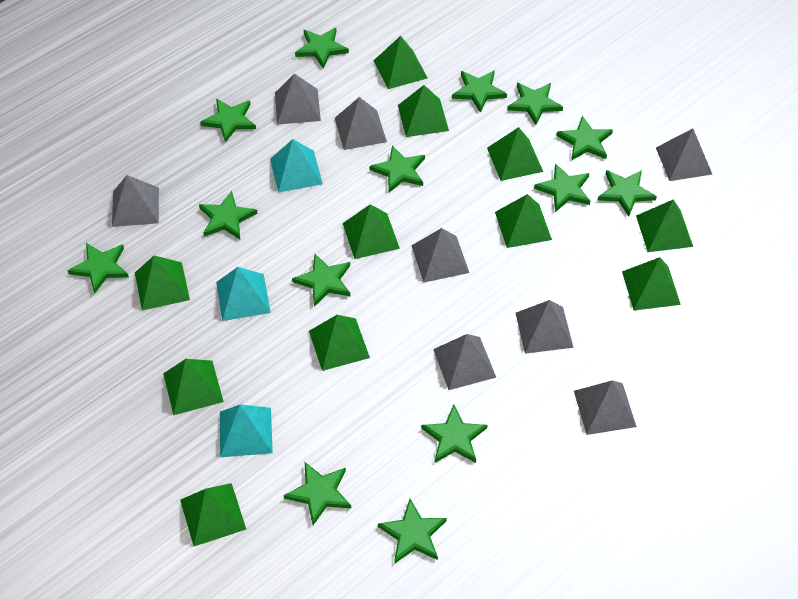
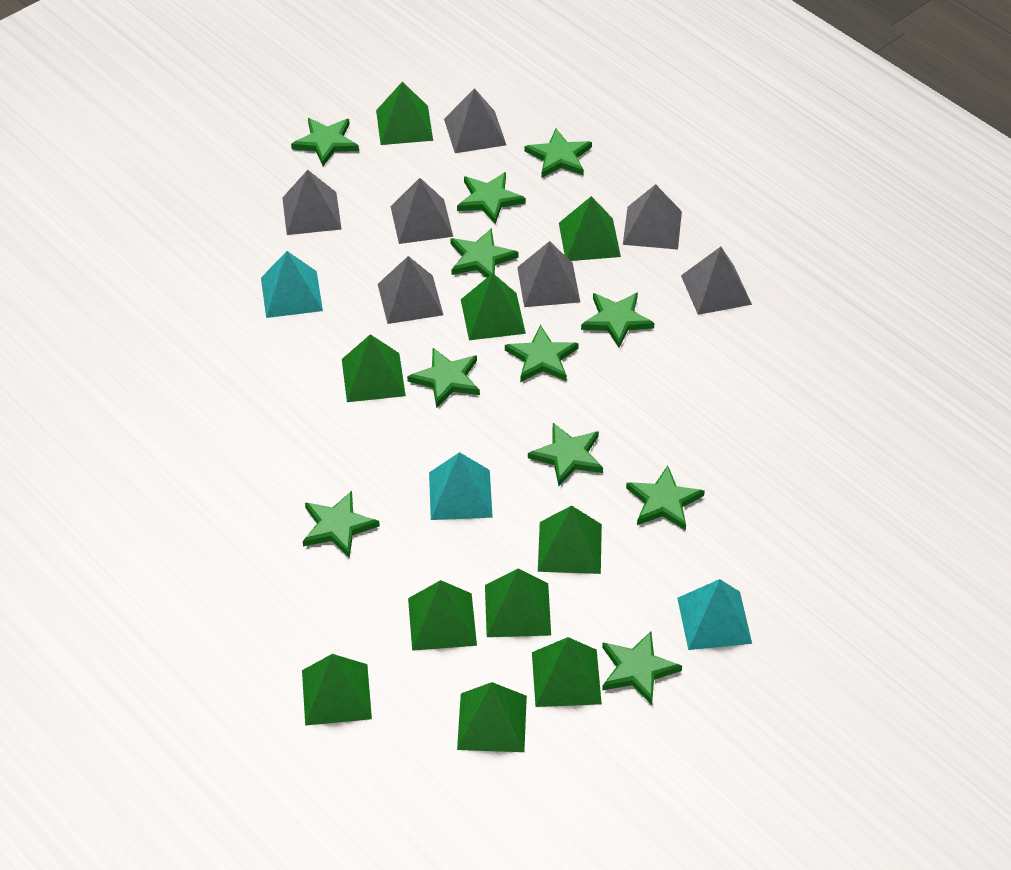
green pyramid: 11 -> 10
green star: 14 -> 11
grey pyramid: 8 -> 7

